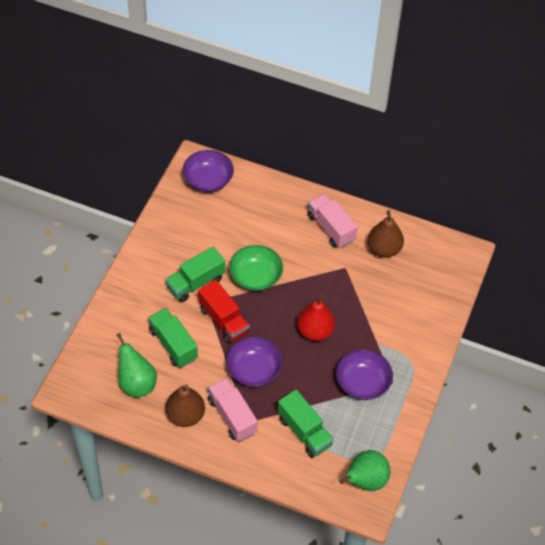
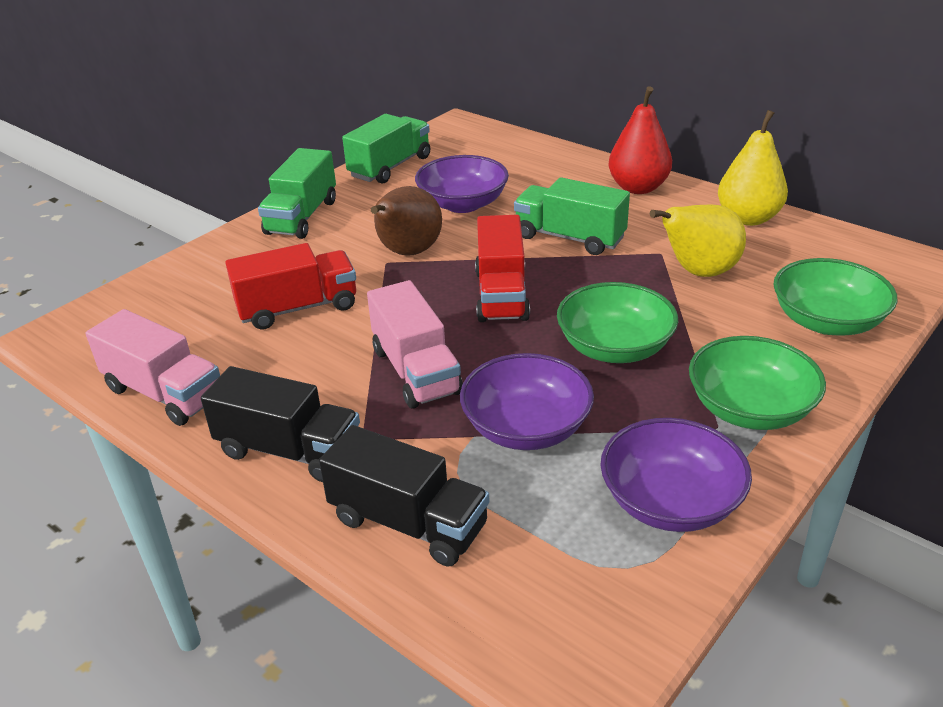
black truck: 0 -> 2
brown pear: 2 -> 1
green bowl: 1 -> 3
green pear: 2 -> 0
red truck: 1 -> 2
yellow pear: 0 -> 2

